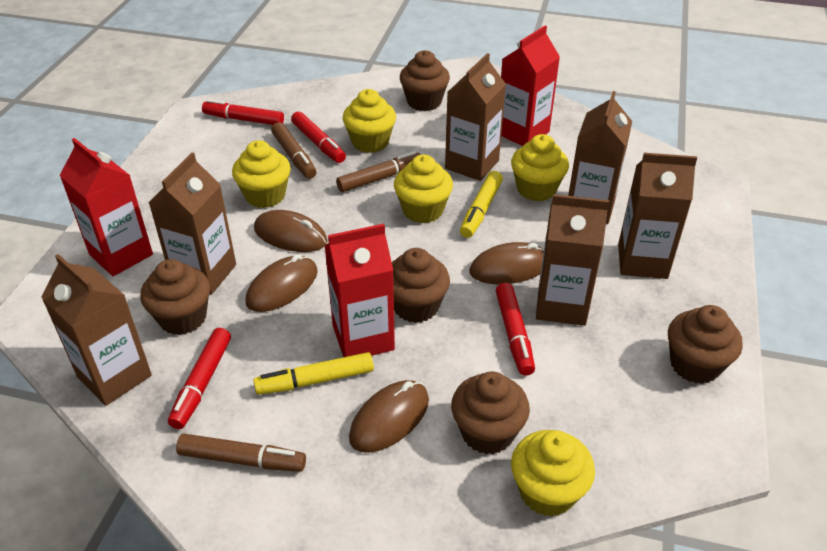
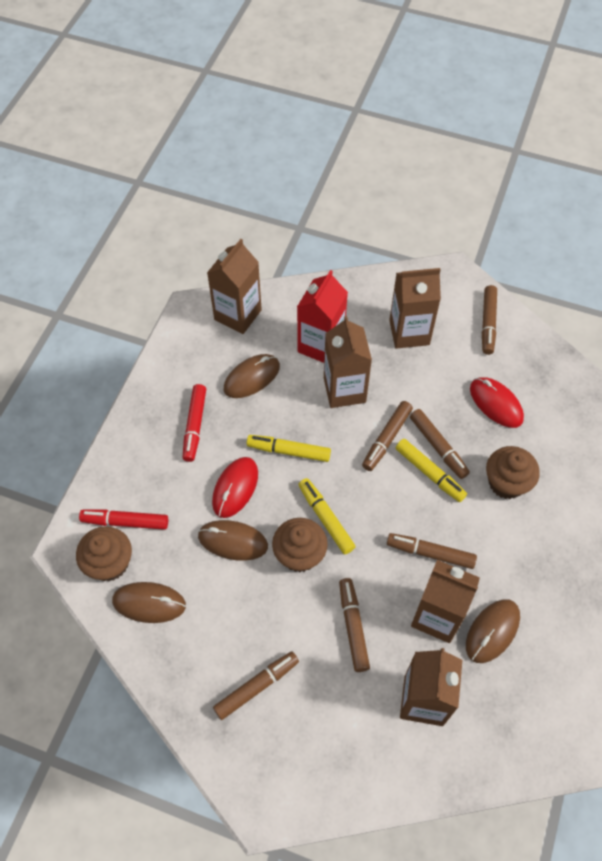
brown carton: 6 -> 5
brown cupcake: 5 -> 3
brown marker: 3 -> 6
red carton: 3 -> 1
red marker: 4 -> 2
red mouse: 0 -> 2
yellow cupcake: 5 -> 0
yellow marker: 2 -> 3

